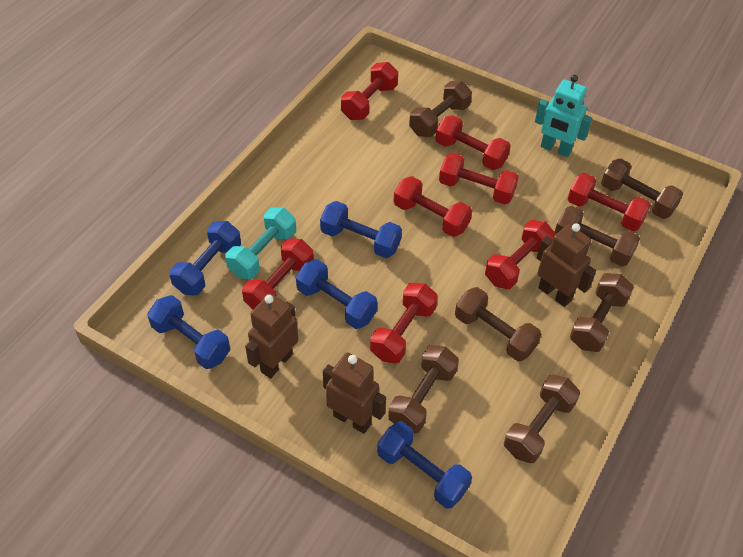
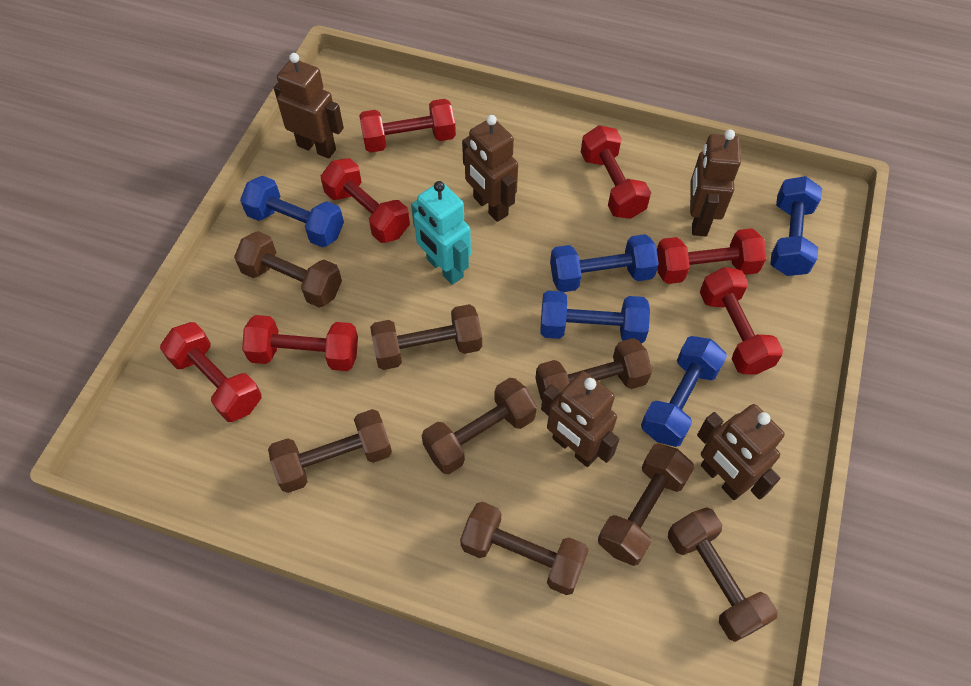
brown dumbbell: 7 -> 8
brown robot: 3 -> 5
red dumbbell: 8 -> 7
turquoise dumbbell: 1 -> 0

